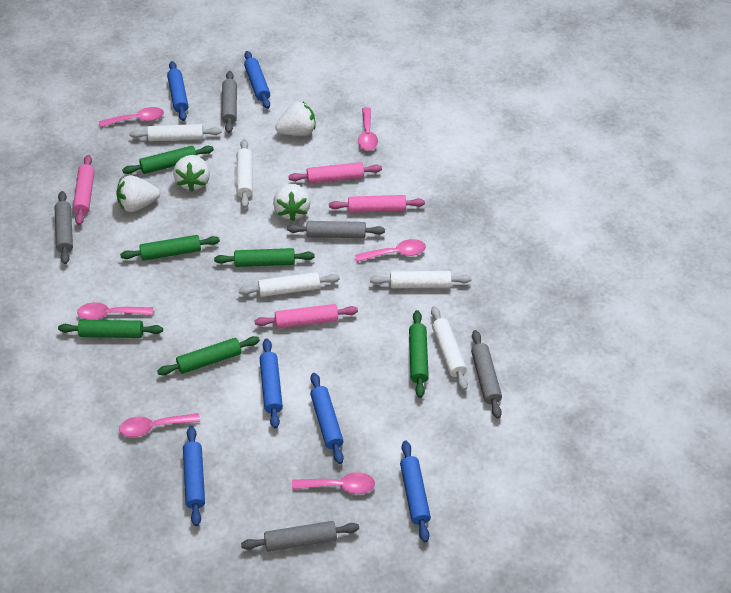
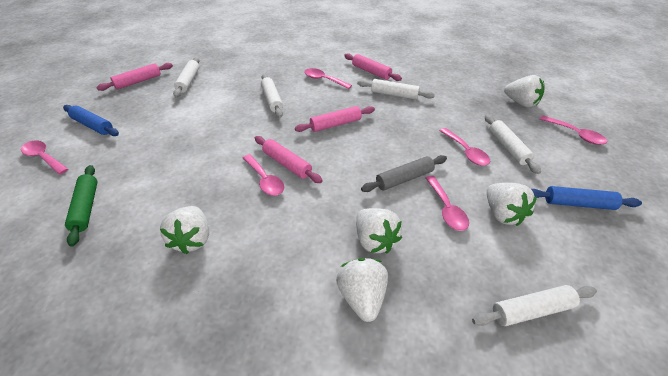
blue rolling pin: 6 -> 2
green rolling pin: 6 -> 1
grey rolling pin: 5 -> 1
white strawberry: 4 -> 5

